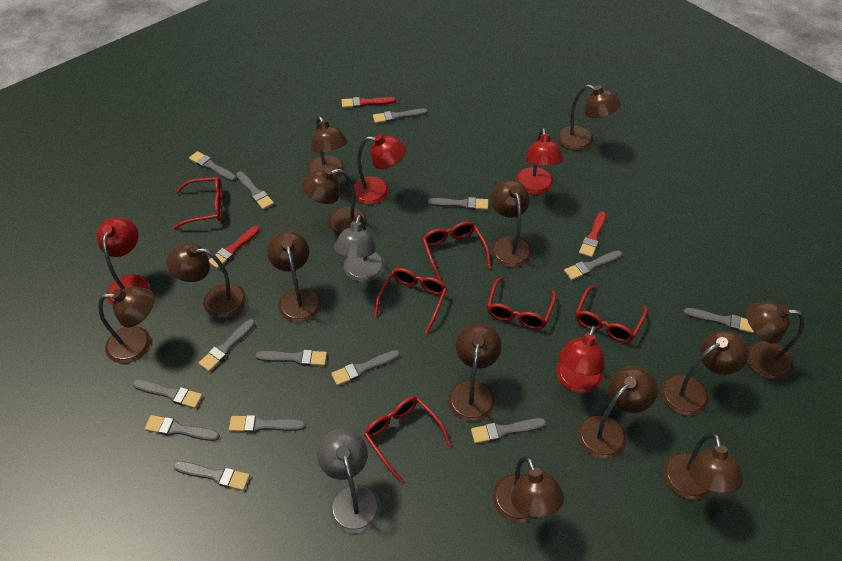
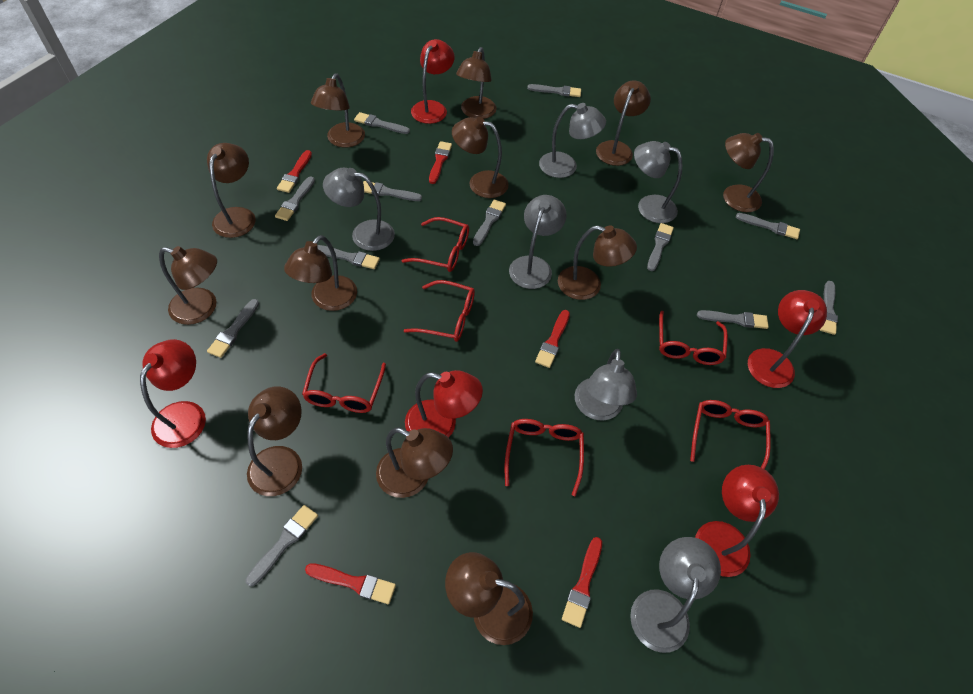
brown lamp: 13 -> 12
grey brush: 14 -> 12
grey lamp: 2 -> 6
red brush: 3 -> 5
red lamp: 4 -> 5

